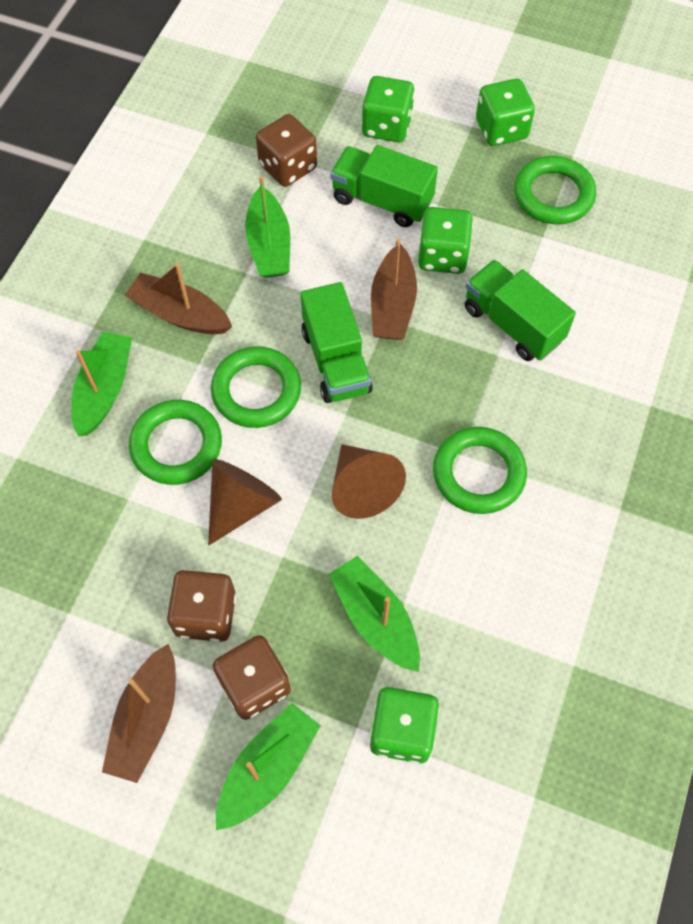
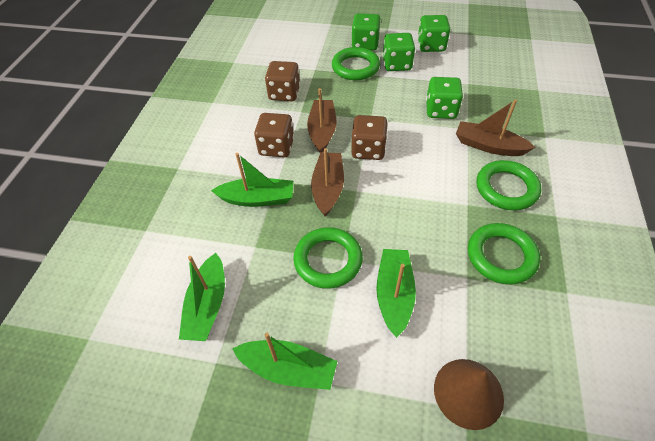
brown cone: 2 -> 1
green truck: 3 -> 0

